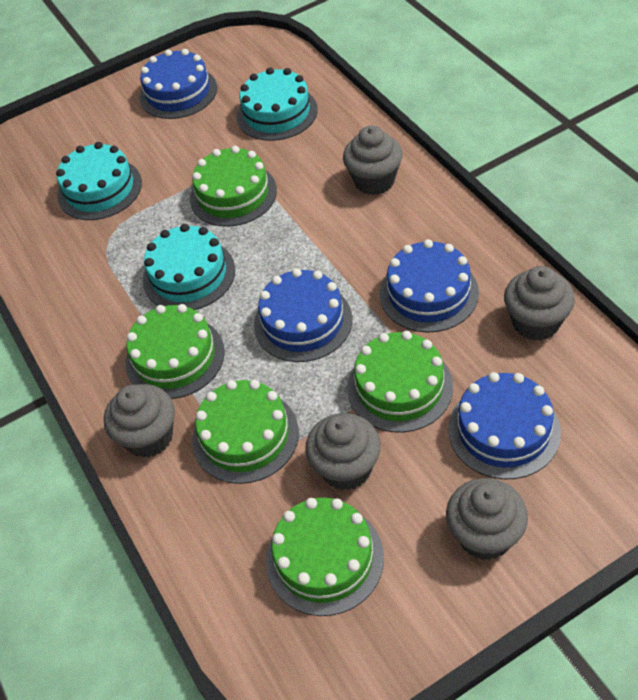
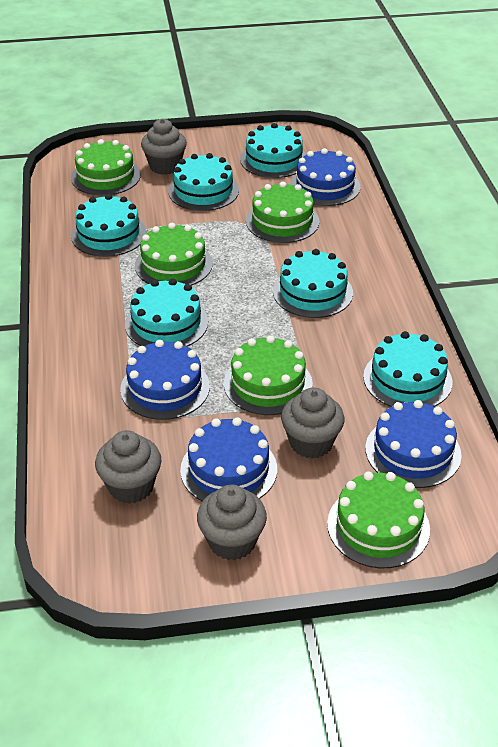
grey cupcake: 5 -> 4
turquoise cake: 3 -> 6

